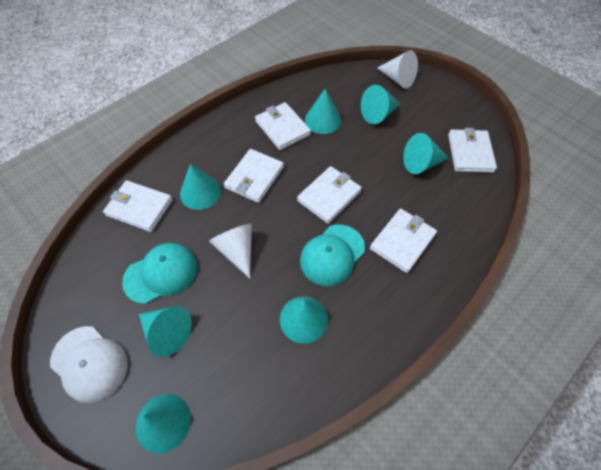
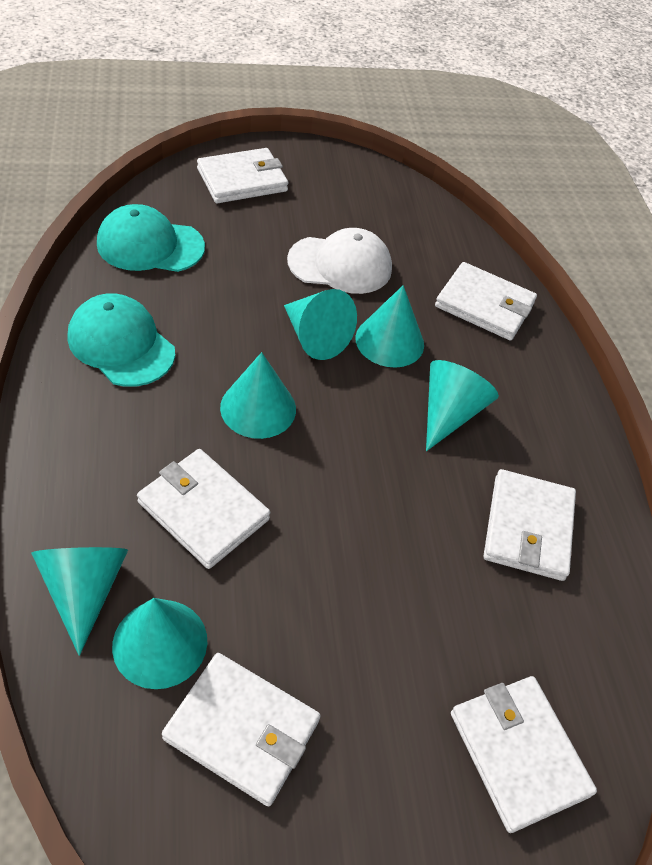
turquoise cone: 7 -> 6
white cone: 2 -> 0

